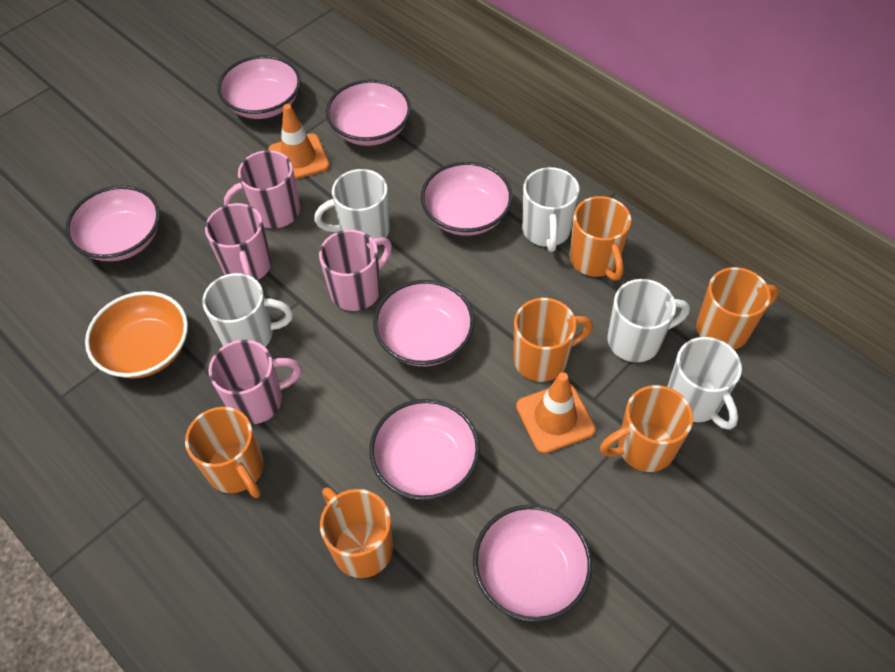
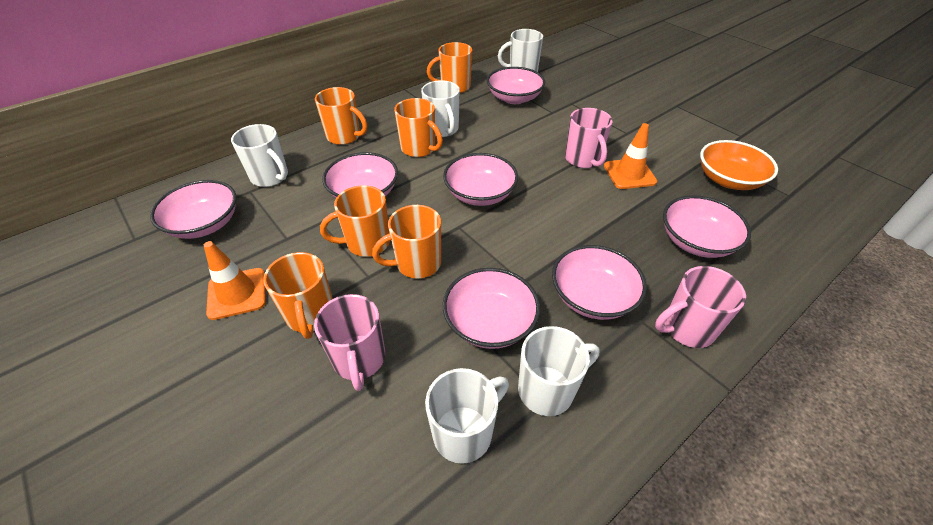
pink mug: 4 -> 3

